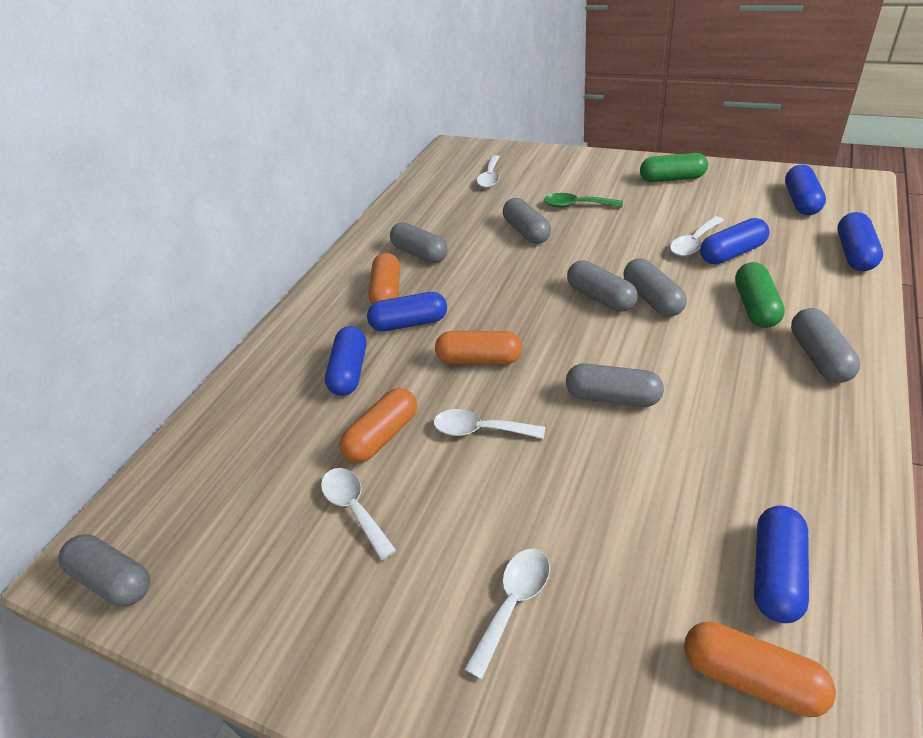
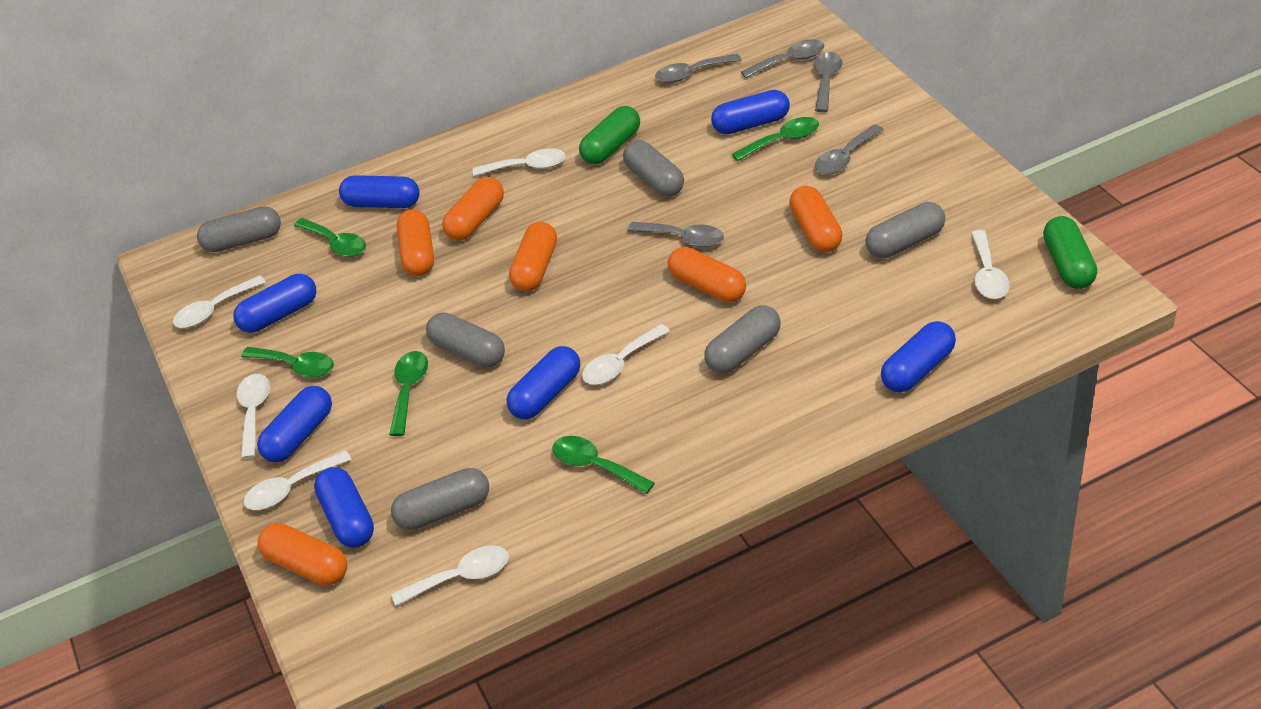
blue capsule: 6 -> 7
green spoon: 1 -> 5
grey capsule: 7 -> 6
grey spoon: 0 -> 5
orange capsule: 4 -> 6
white spoon: 5 -> 7

